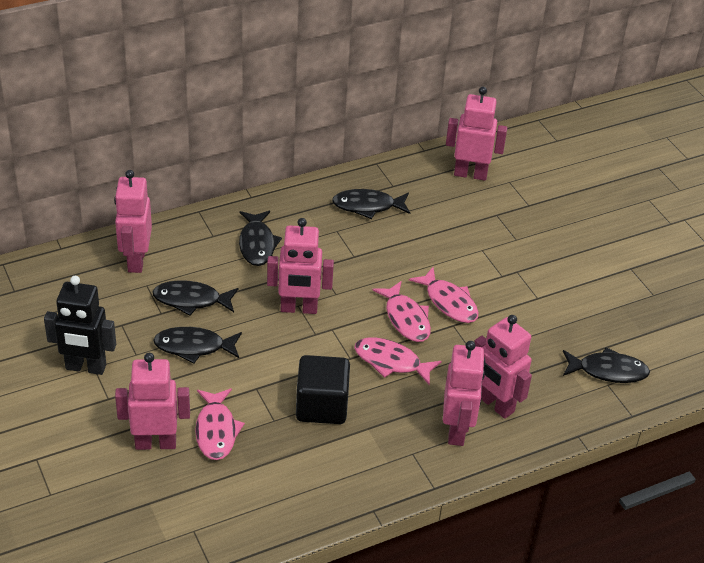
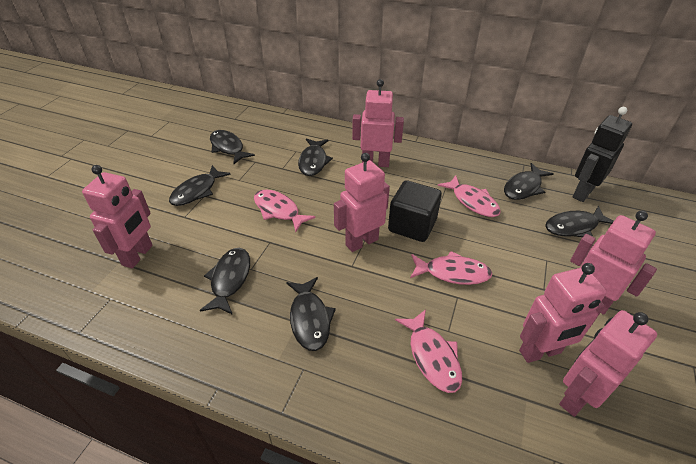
black fish: 5 -> 7

